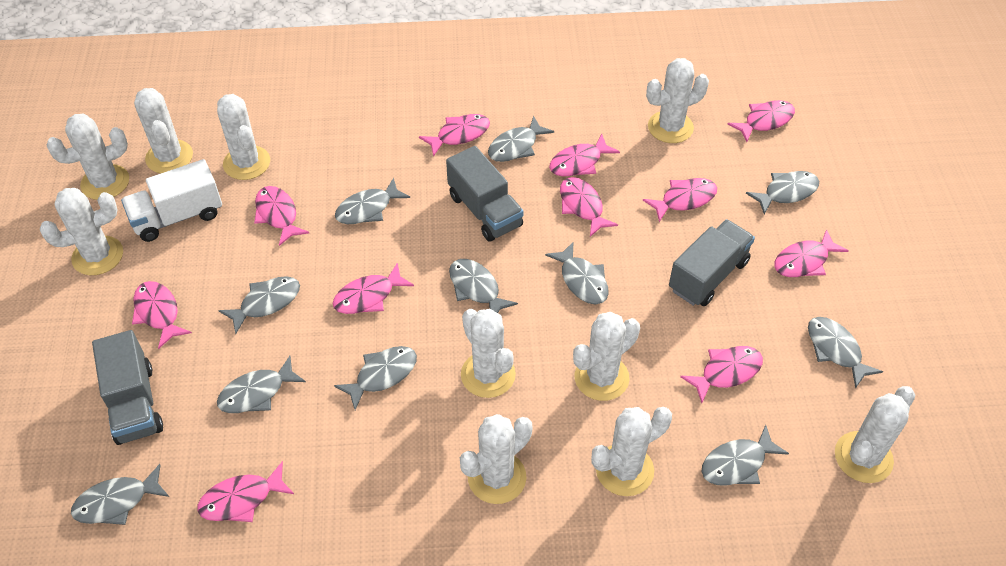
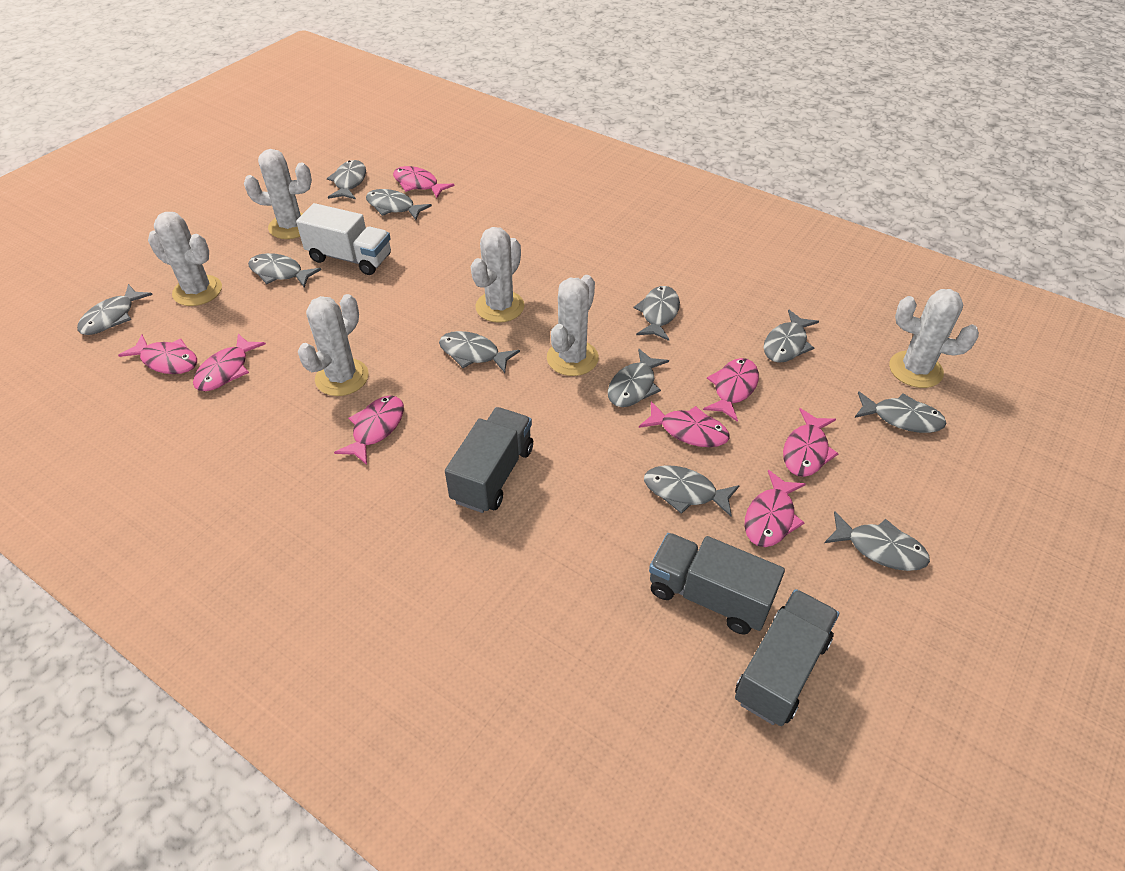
pink fish: 11 -> 8
white cactus: 10 -> 6

